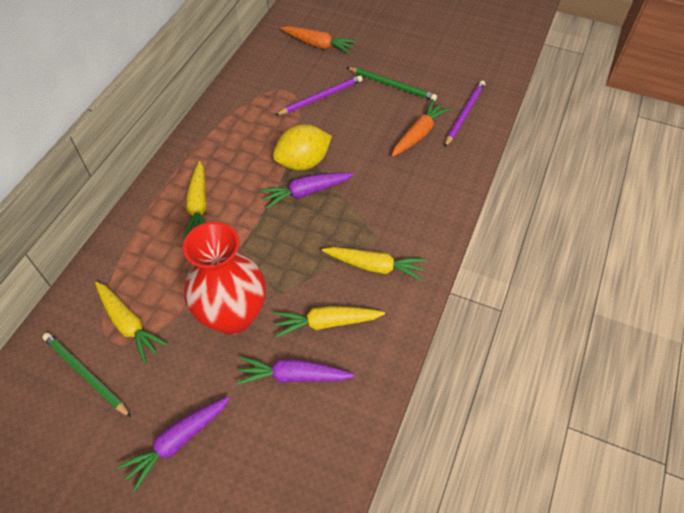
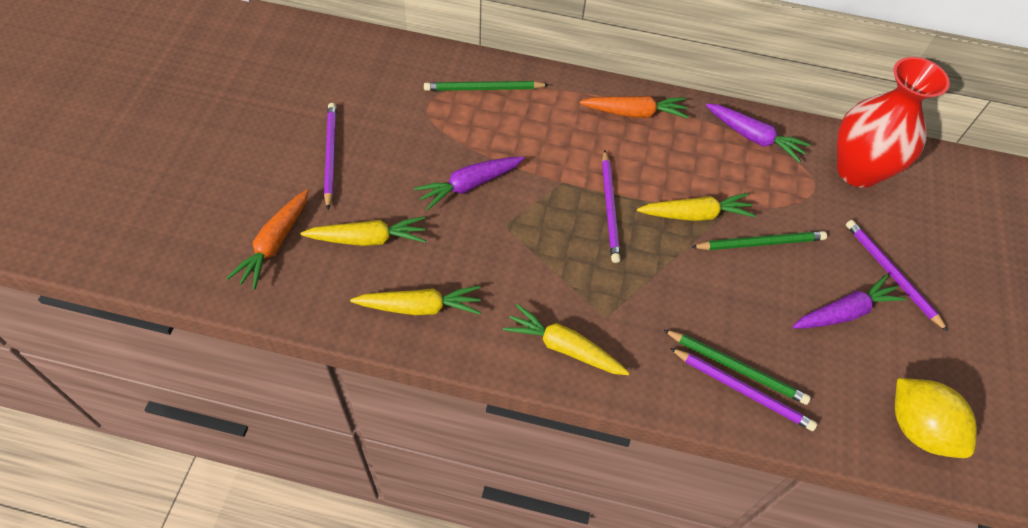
green pencil: 2 -> 3
purple pencil: 2 -> 4

